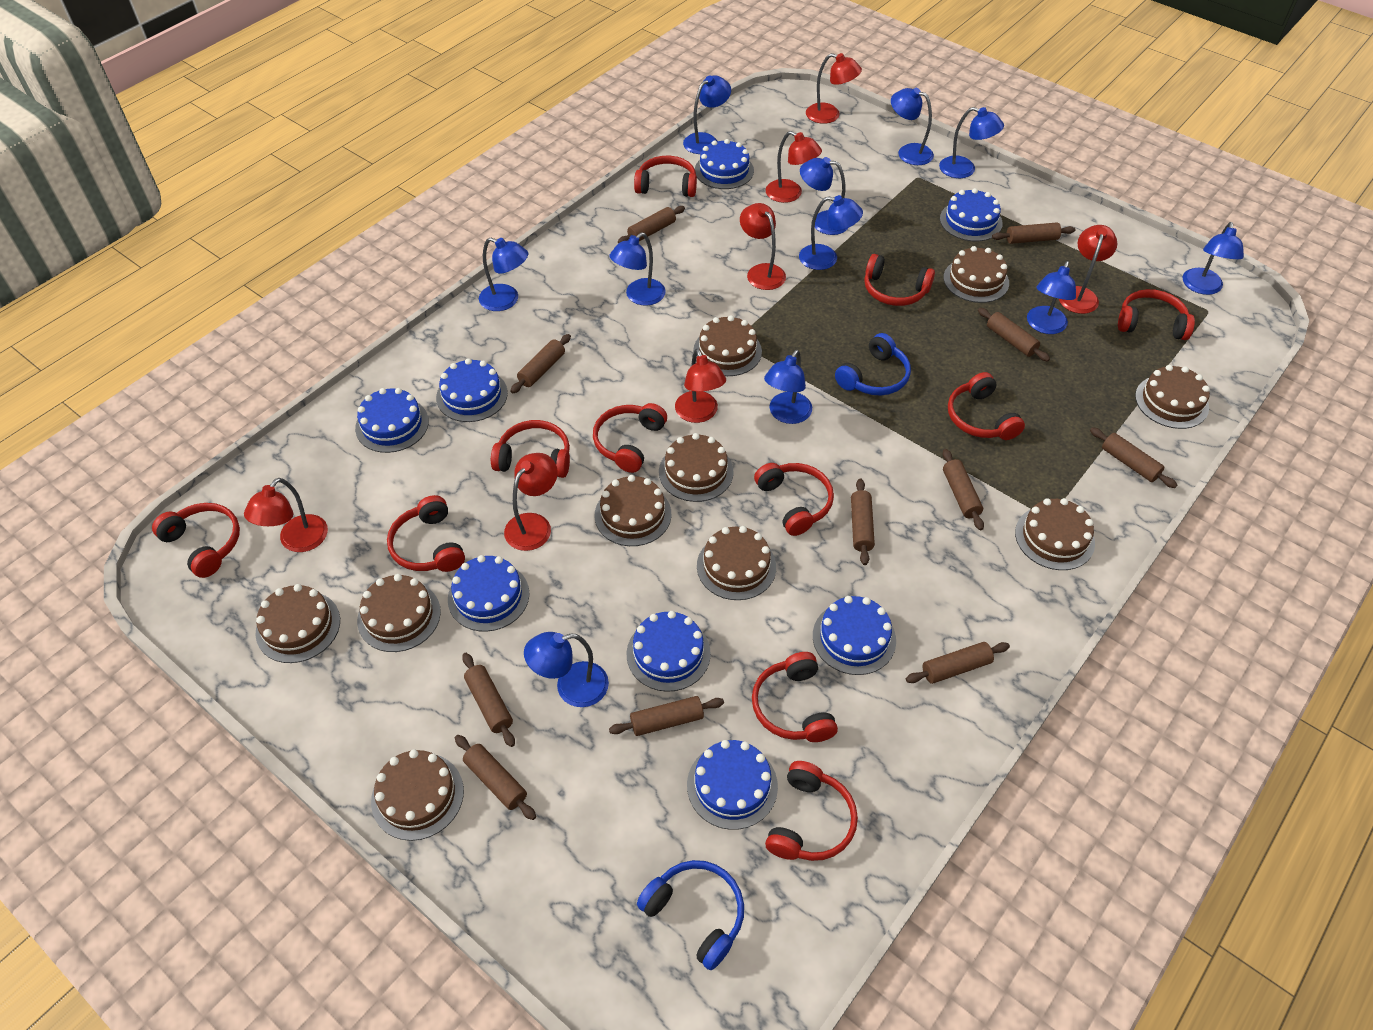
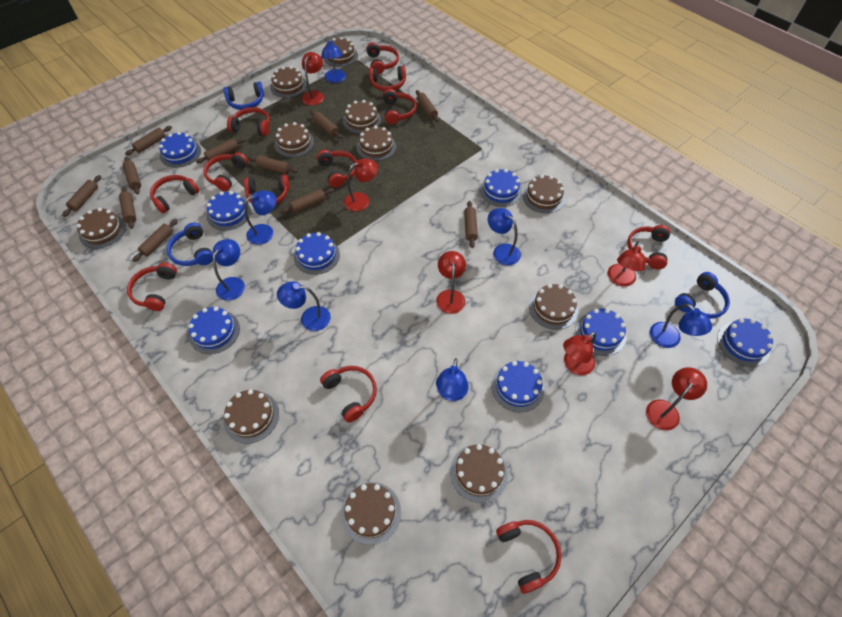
blue headphones: 2 -> 3
blue lamp: 11 -> 7
brown cake: 10 -> 11
red headphones: 11 -> 12
red lamp: 7 -> 6

